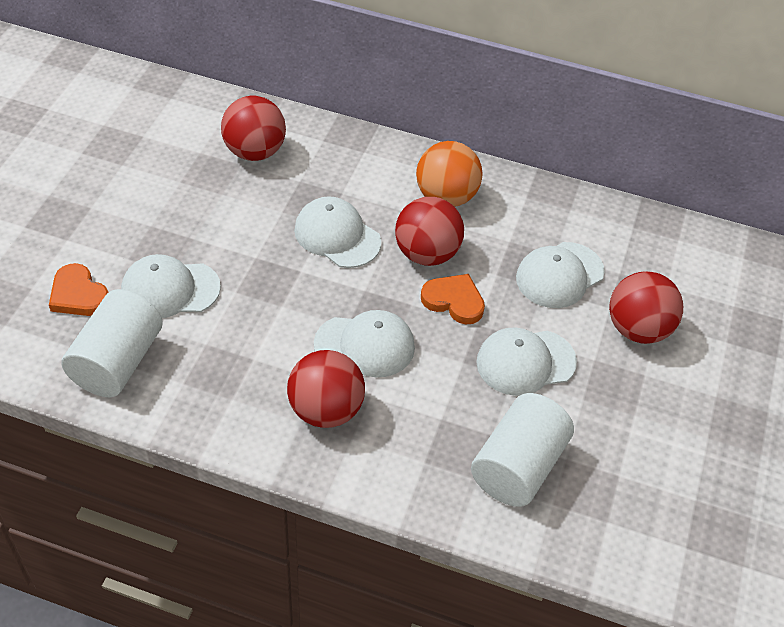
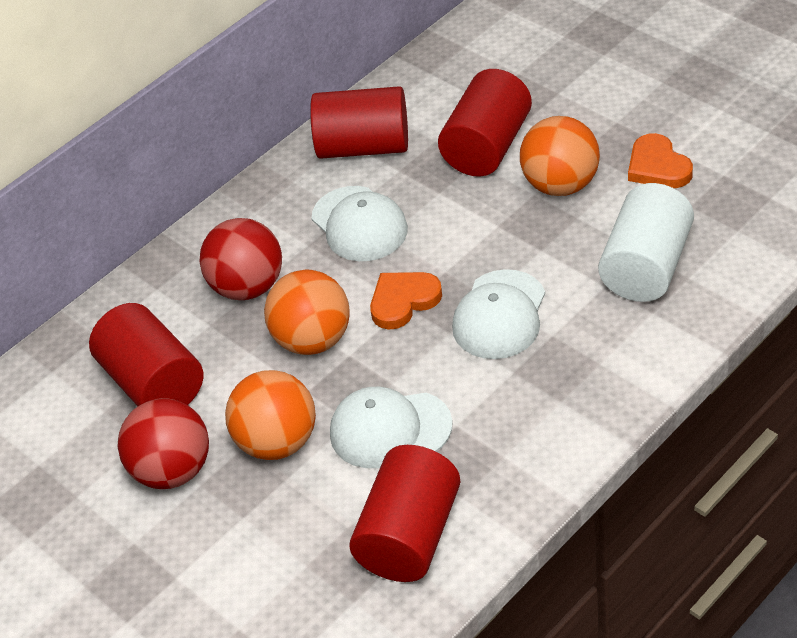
orange ball: 1 -> 3
red ball: 4 -> 2
red cylinder: 0 -> 4
white cap: 5 -> 3
white cylinder: 2 -> 1

